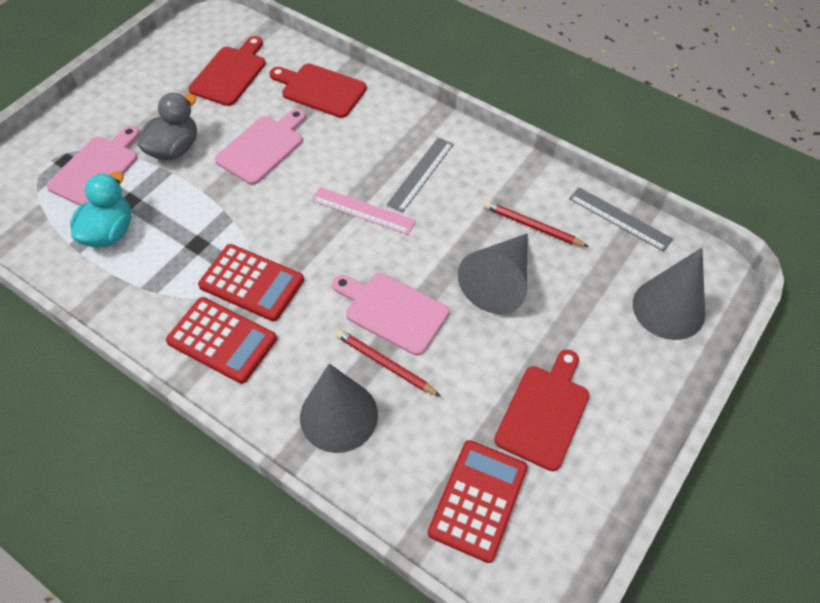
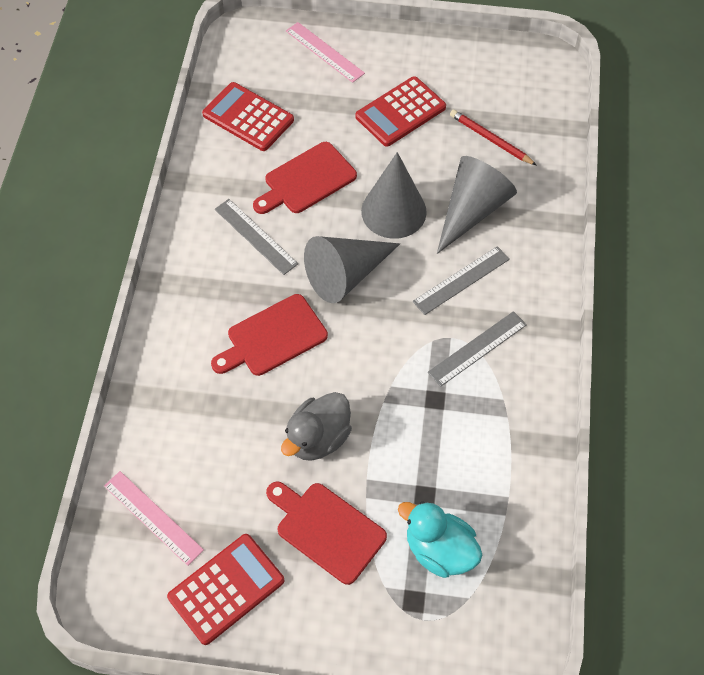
grey ruler: 2 -> 3
pink cutting board: 3 -> 0
pink ruler: 1 -> 2
red pencil: 2 -> 1

